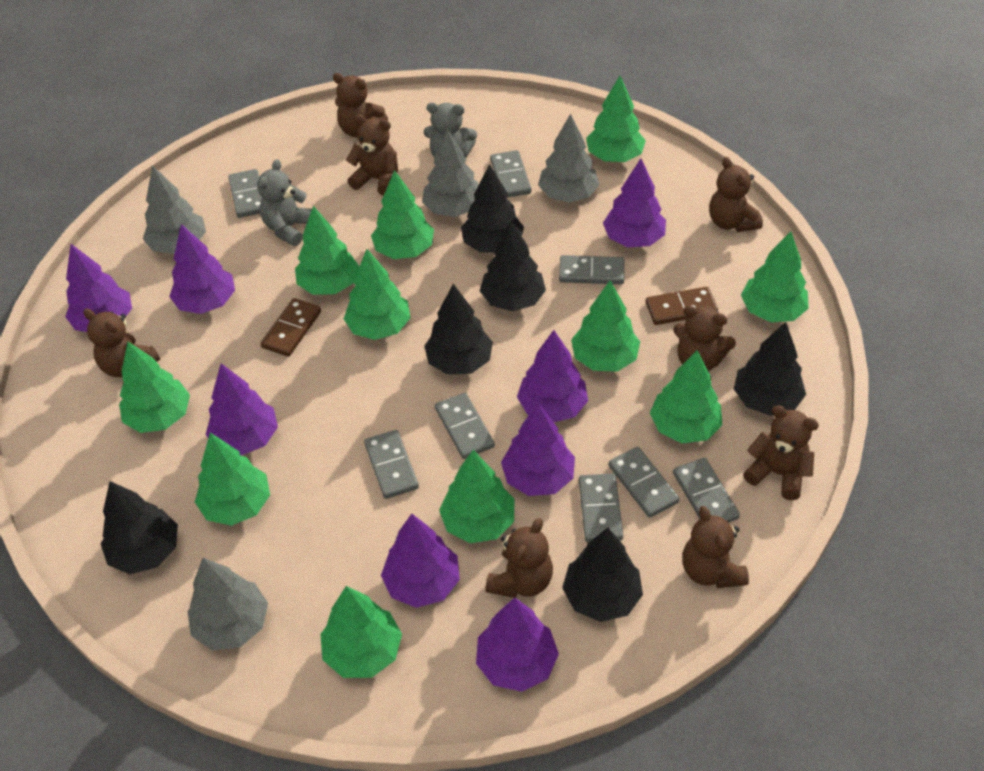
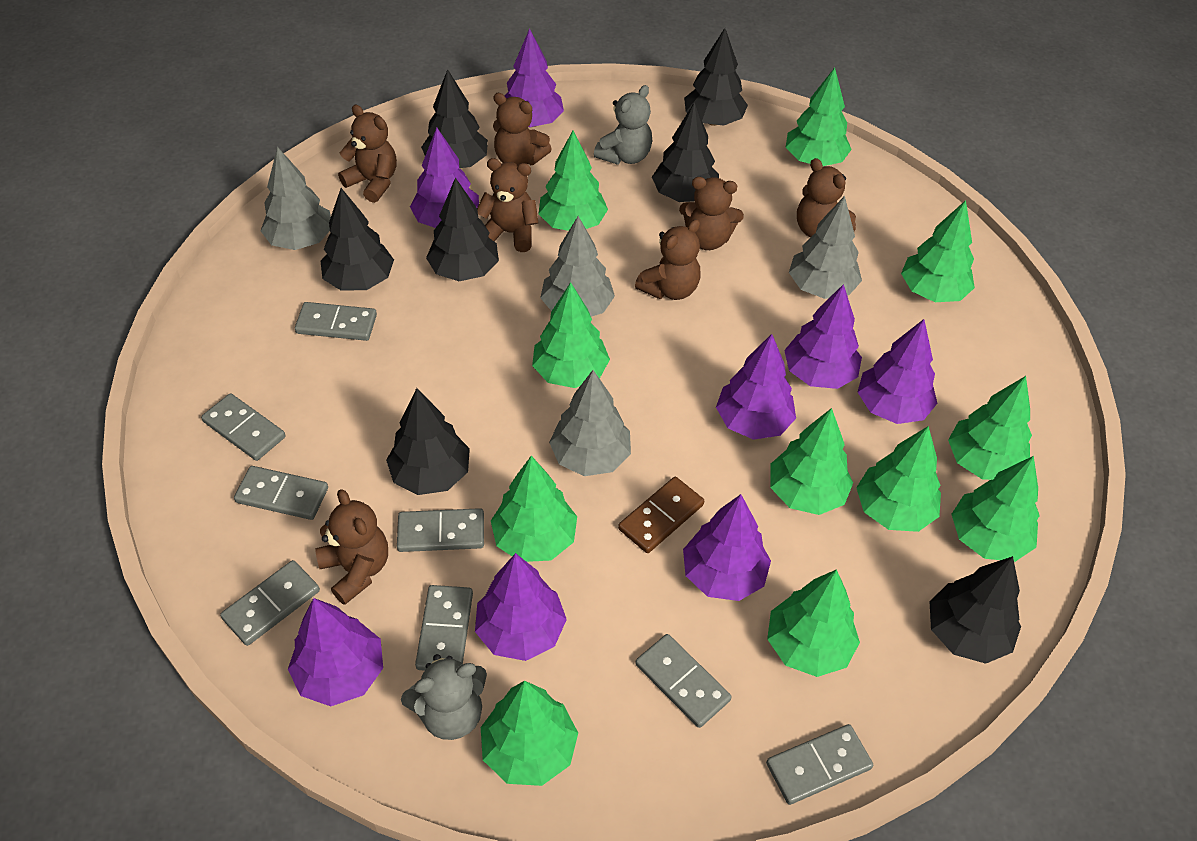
black tree: 6 -> 7
brown domino: 2 -> 1
brown teddy bear: 8 -> 7

